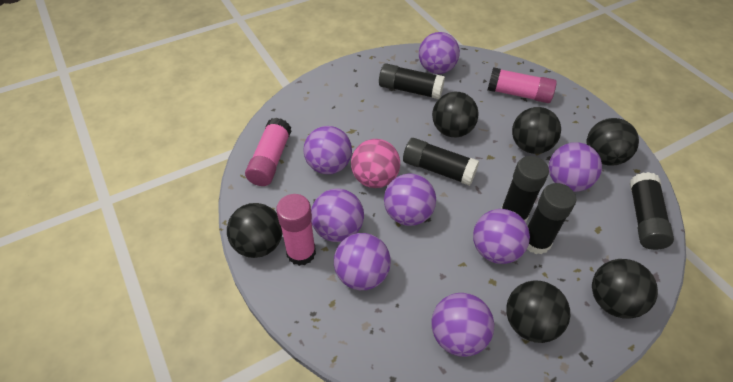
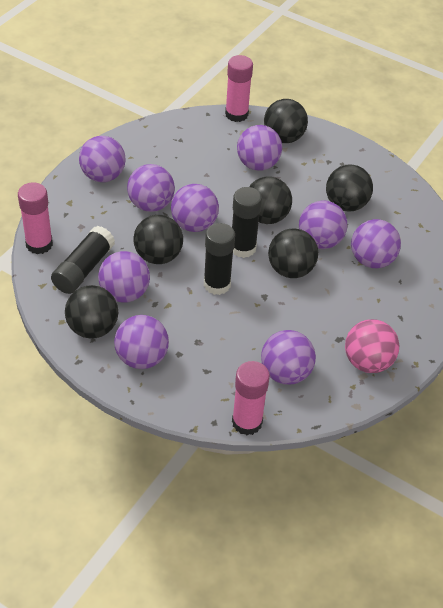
black glue stick: 5 -> 3
purple ball: 8 -> 9

